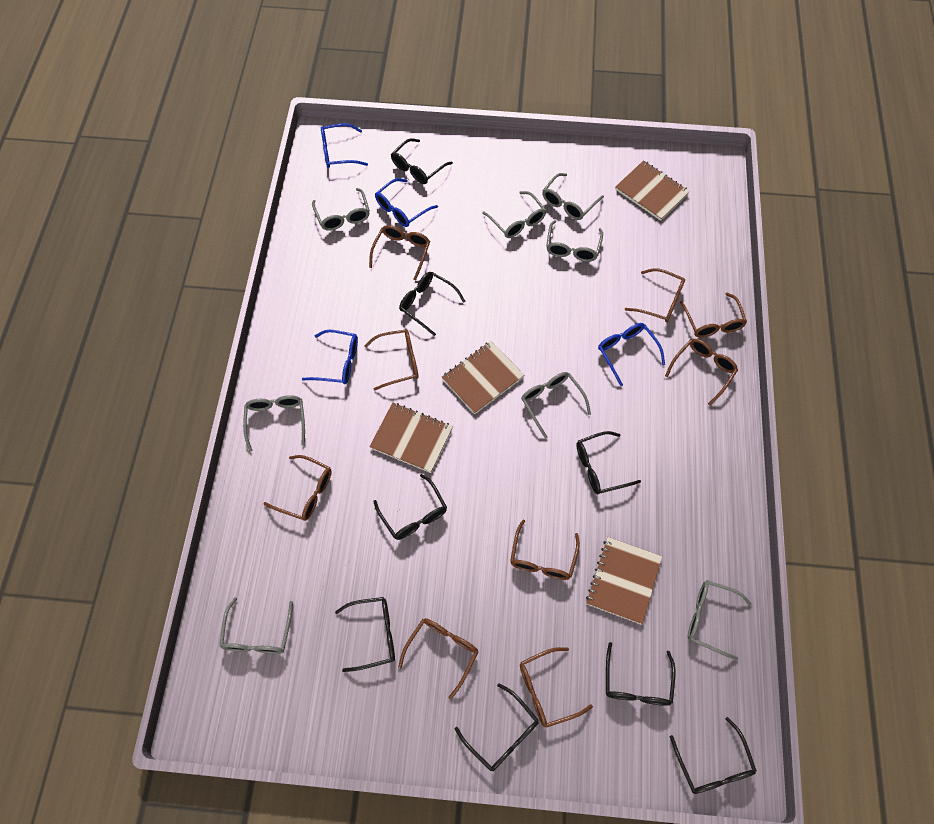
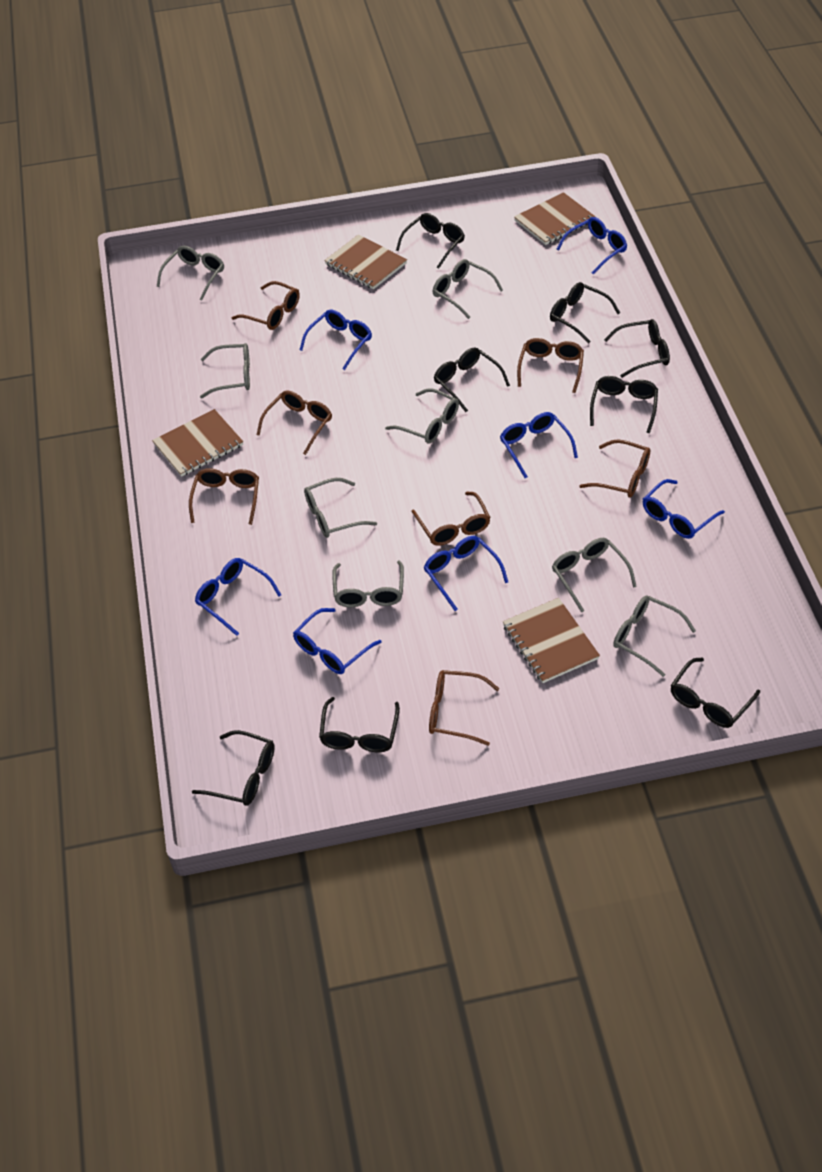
blue glasses: 4 -> 7
brown glasses: 9 -> 7

